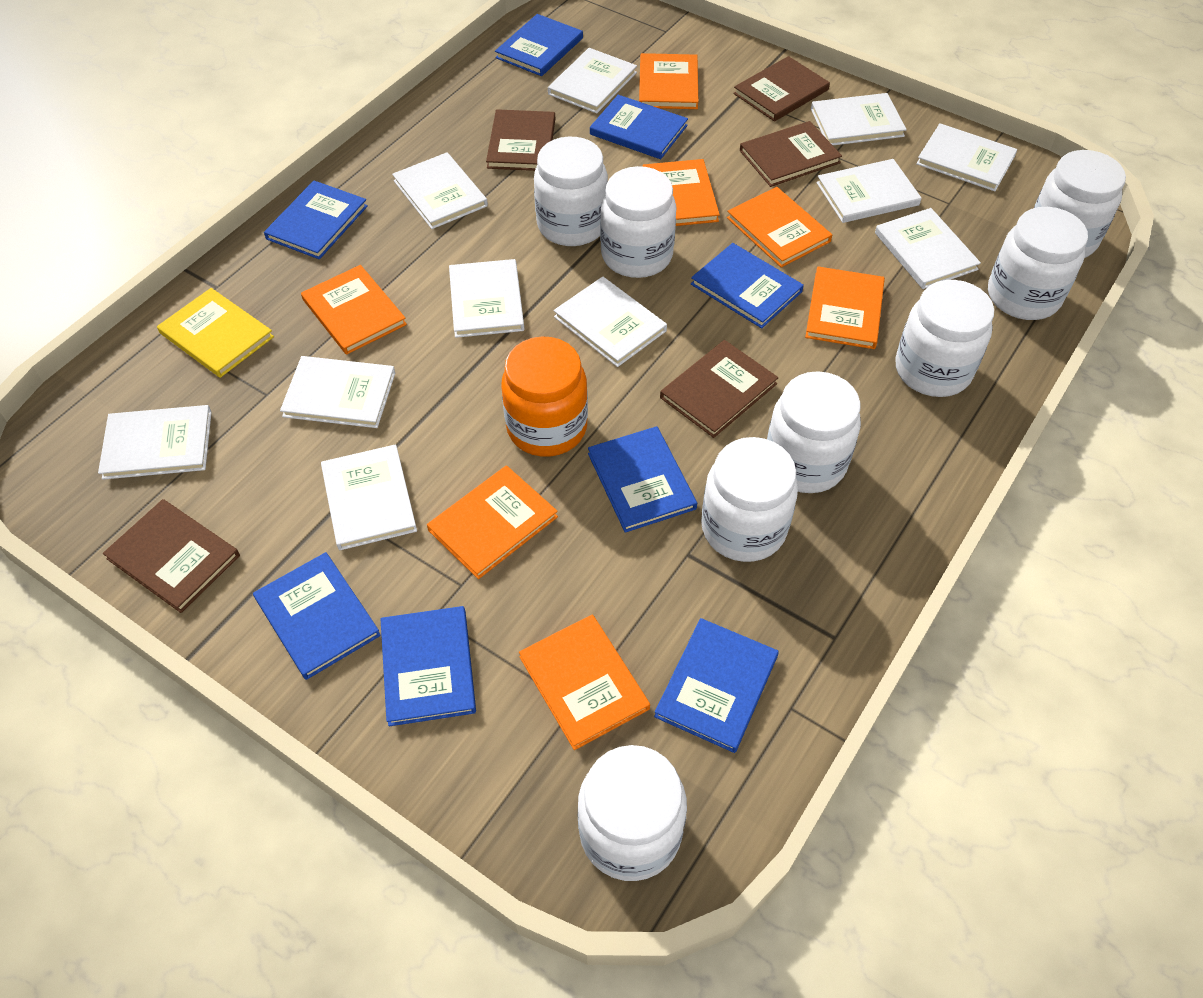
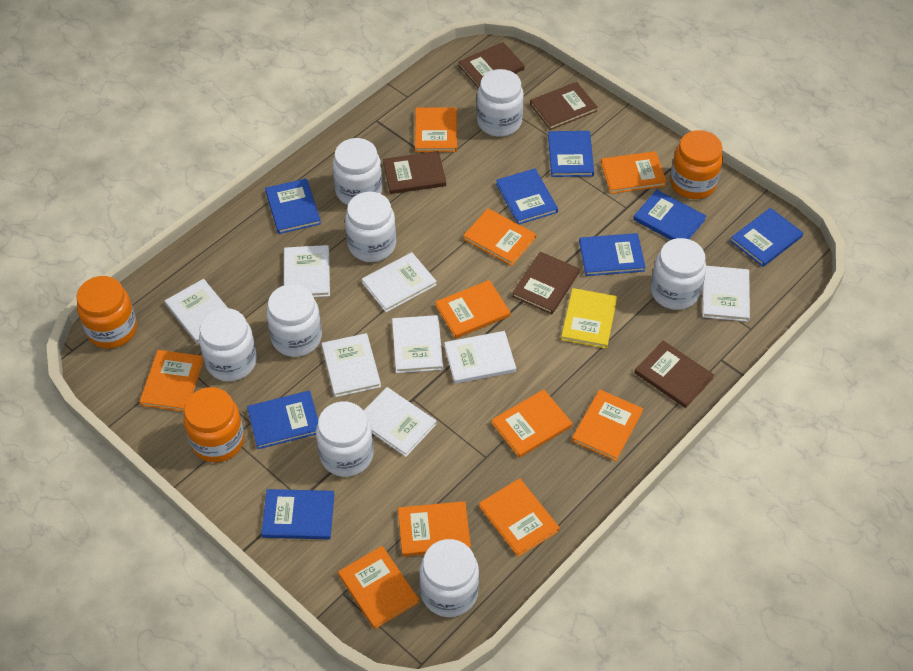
orange book: 7 -> 10
orange jar: 1 -> 3
white book: 11 -> 8

